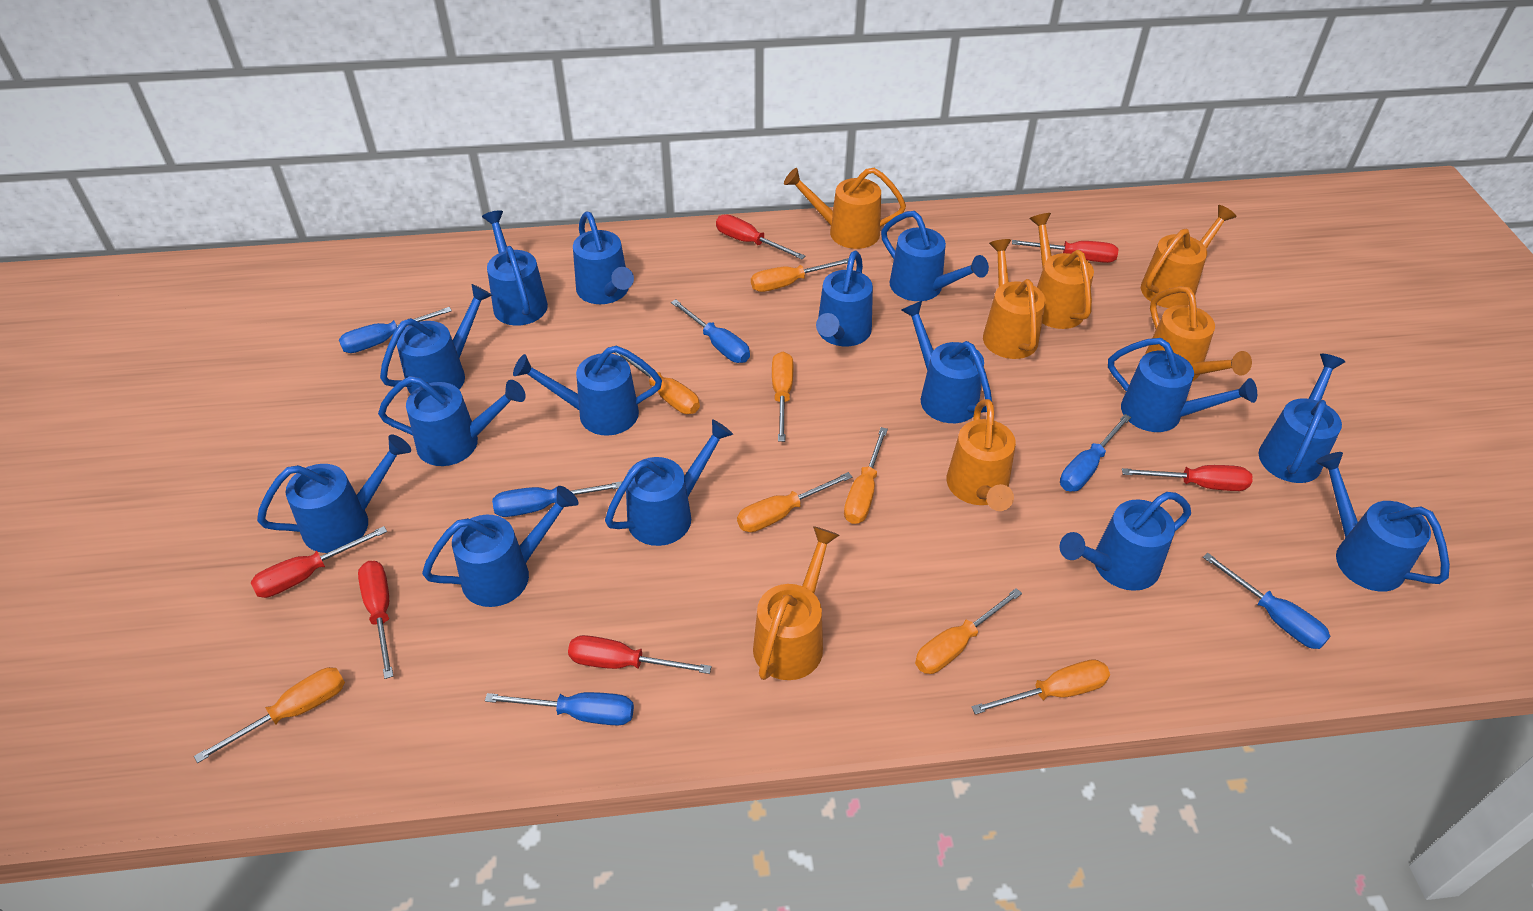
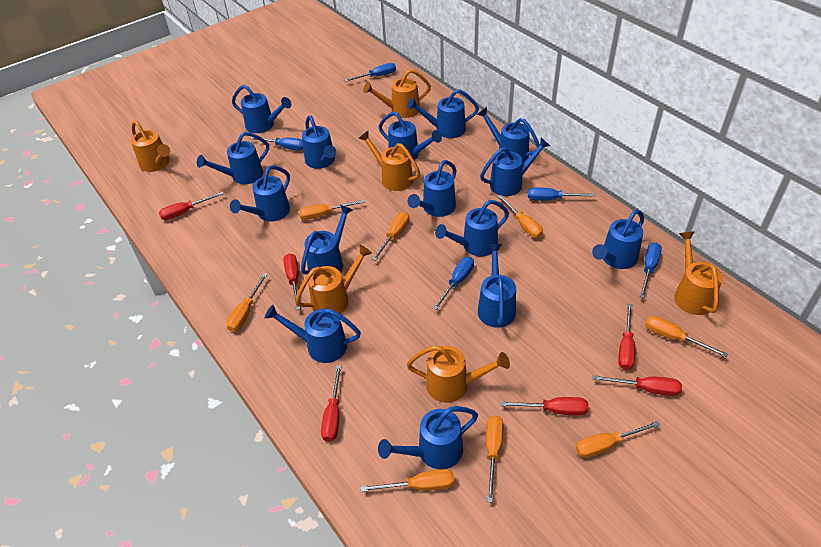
blue screwdriver: 6 -> 5
orange watering can: 7 -> 6

